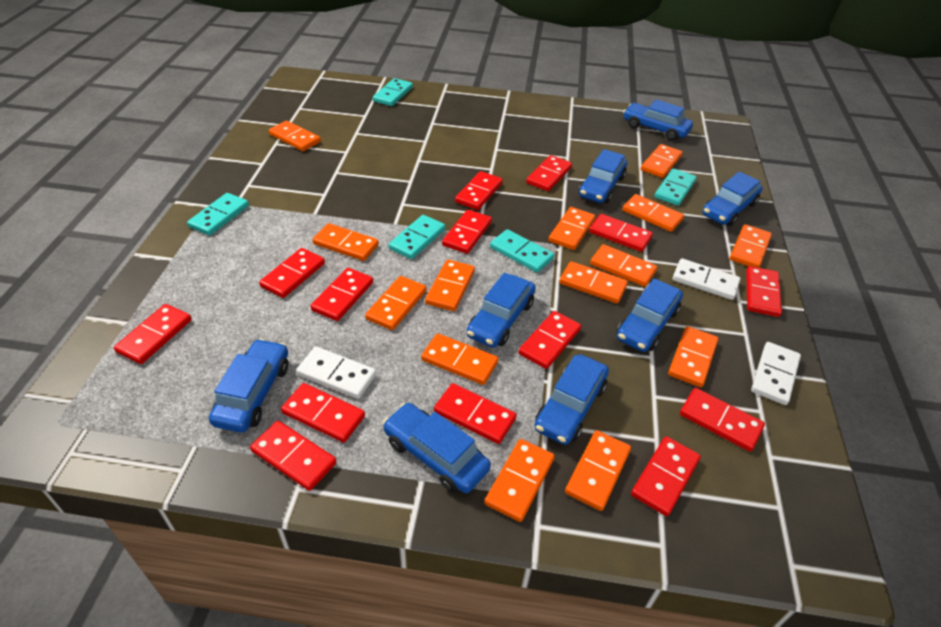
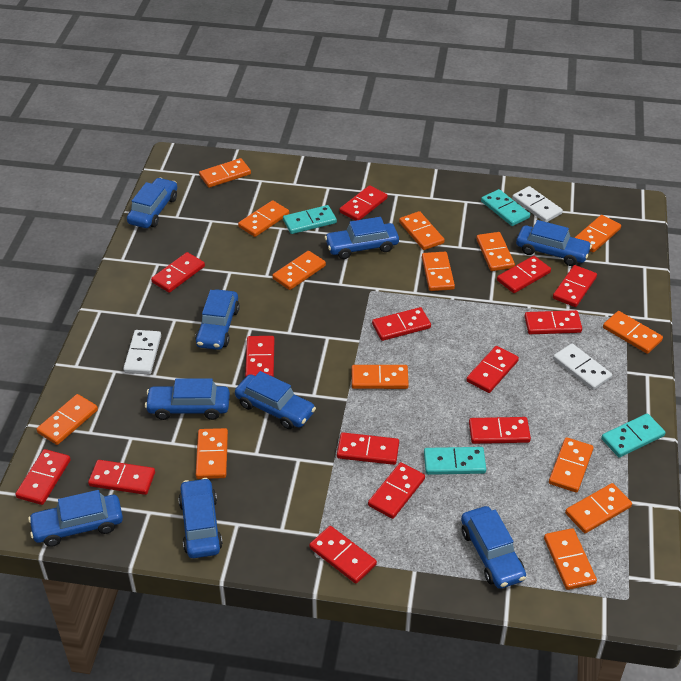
blue car: 8 -> 9
turquoise domino: 5 -> 4

